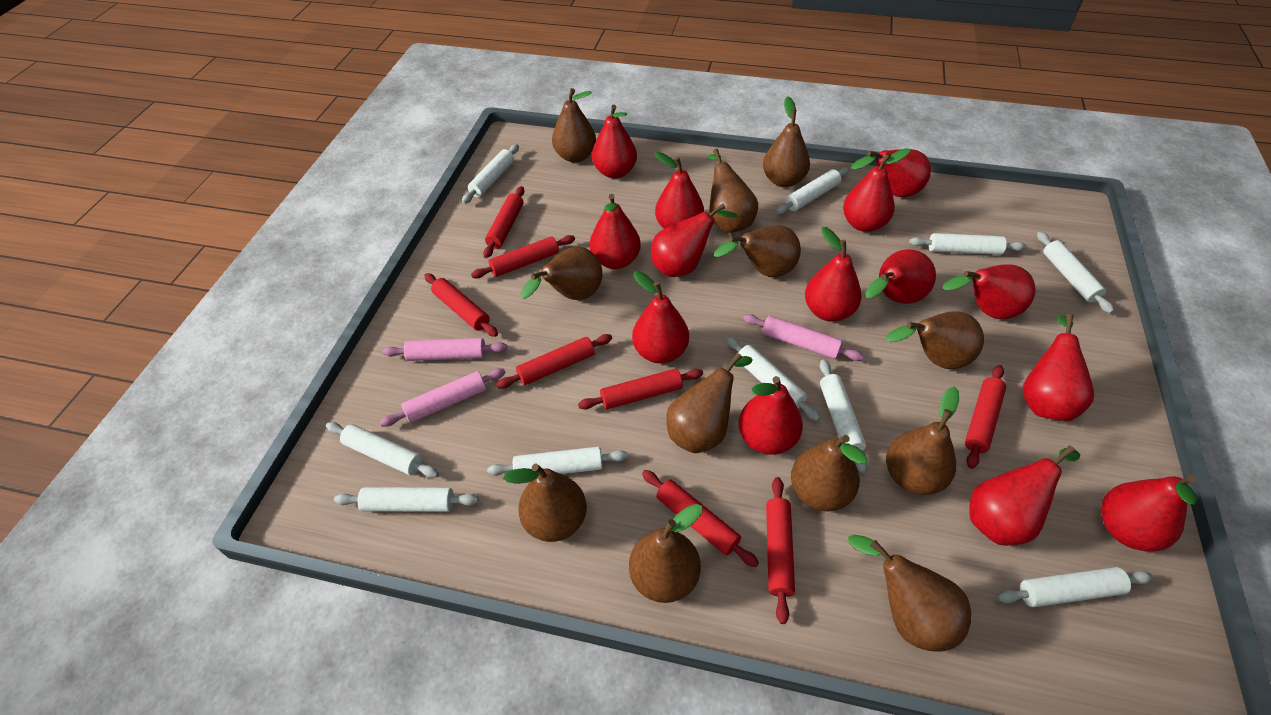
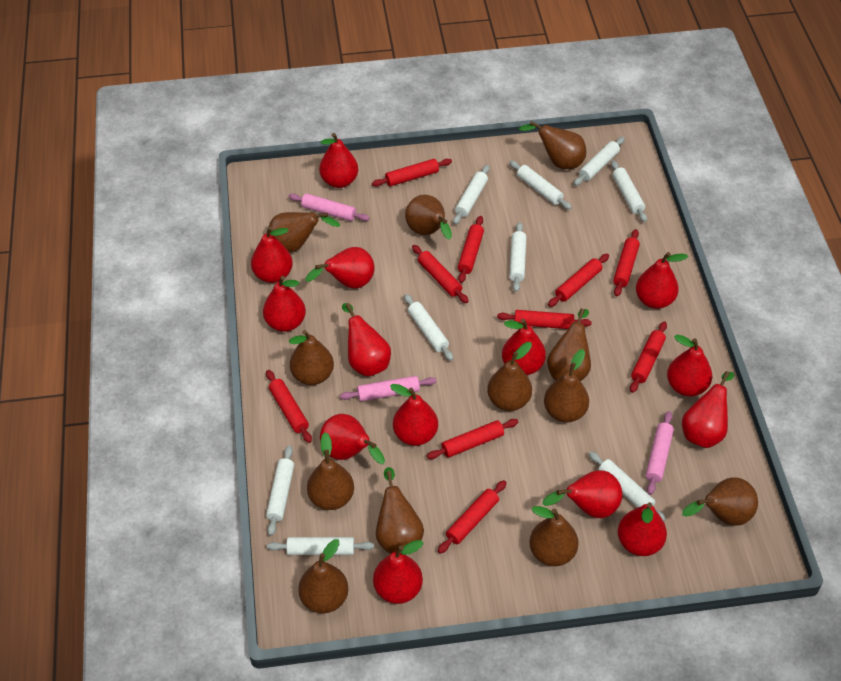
red rolling pin: 8 -> 10
white rolling pin: 10 -> 9

